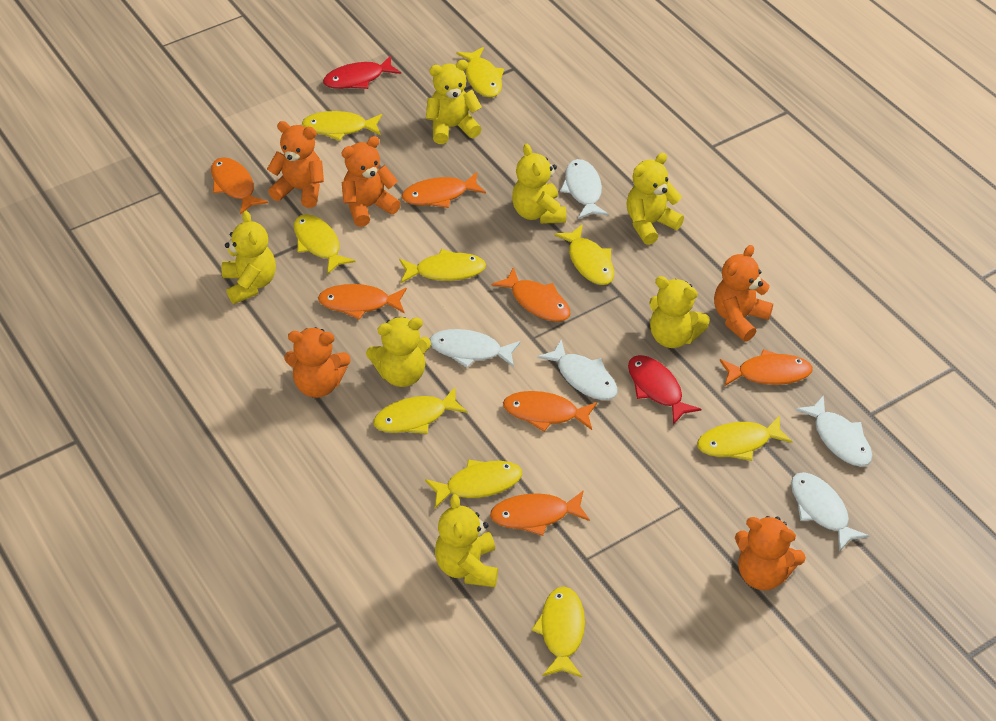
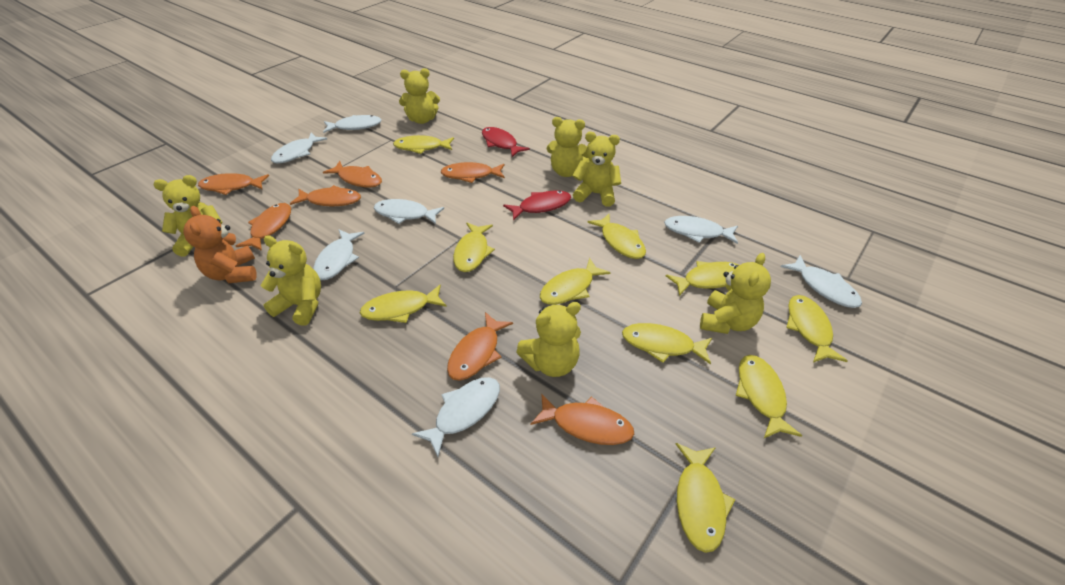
orange teddy bear: 5 -> 1
white fish: 5 -> 7
yellow fish: 9 -> 10

